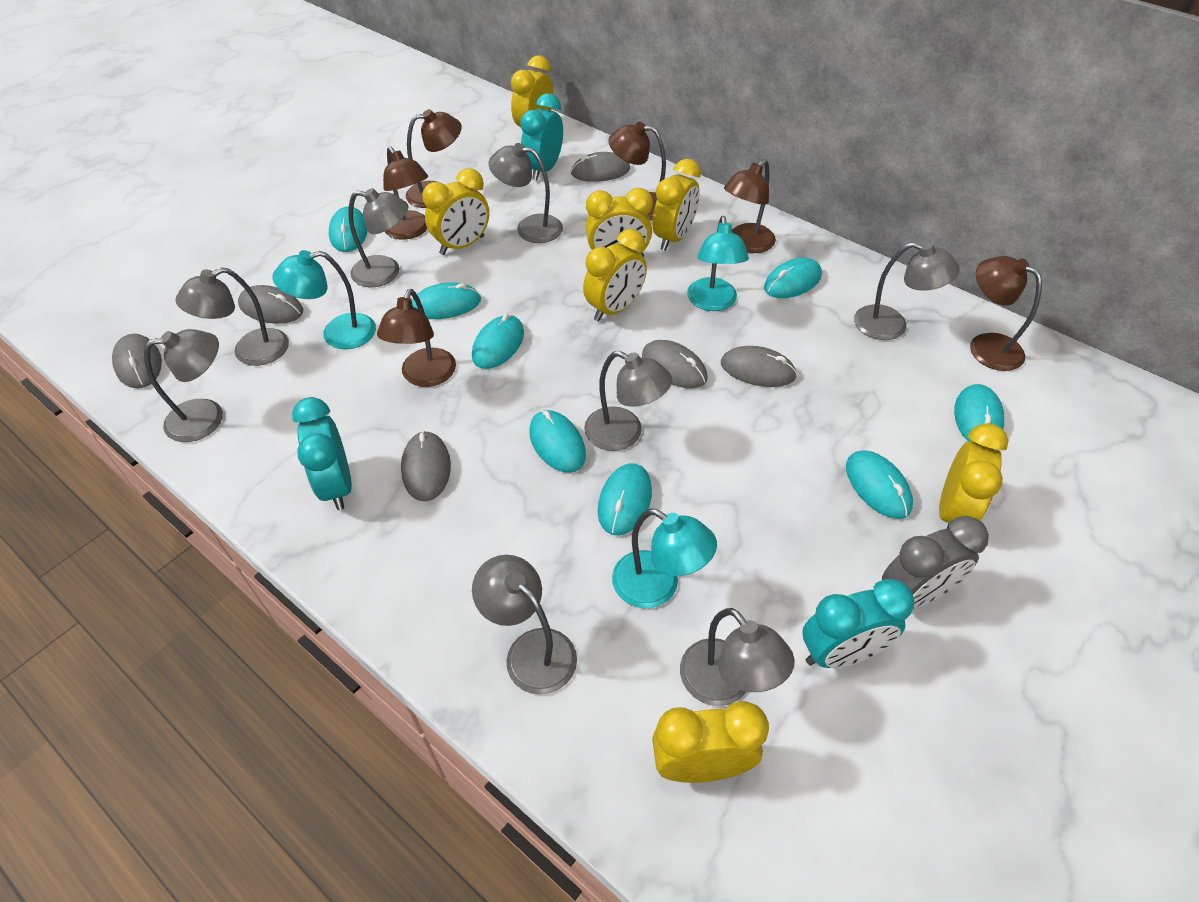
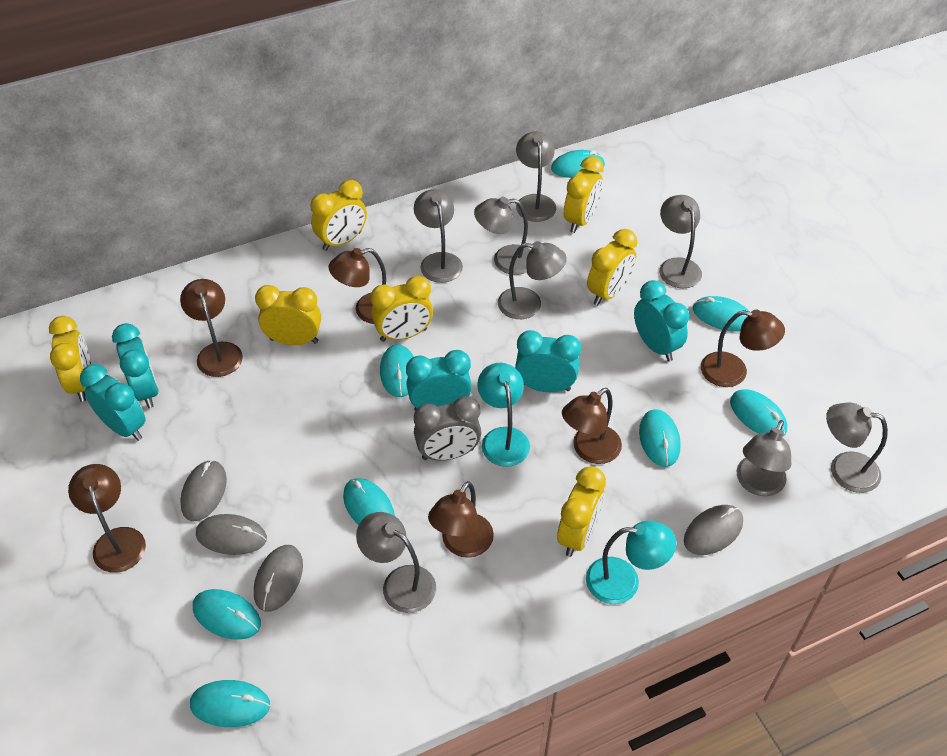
grey mouse: 6 -> 4
turquoise clock: 3 -> 5
turquoise lamp: 3 -> 2

